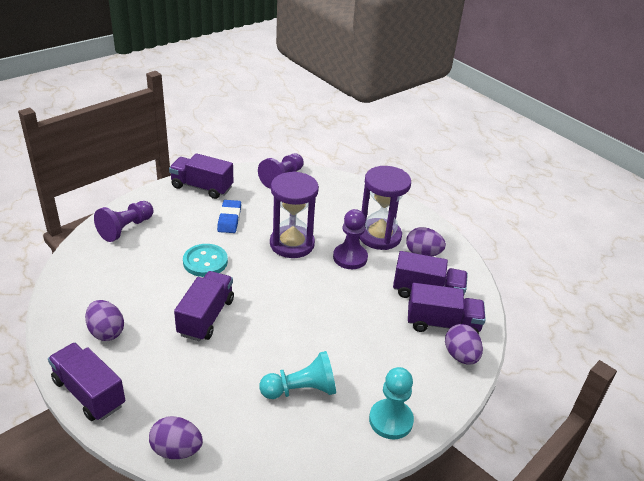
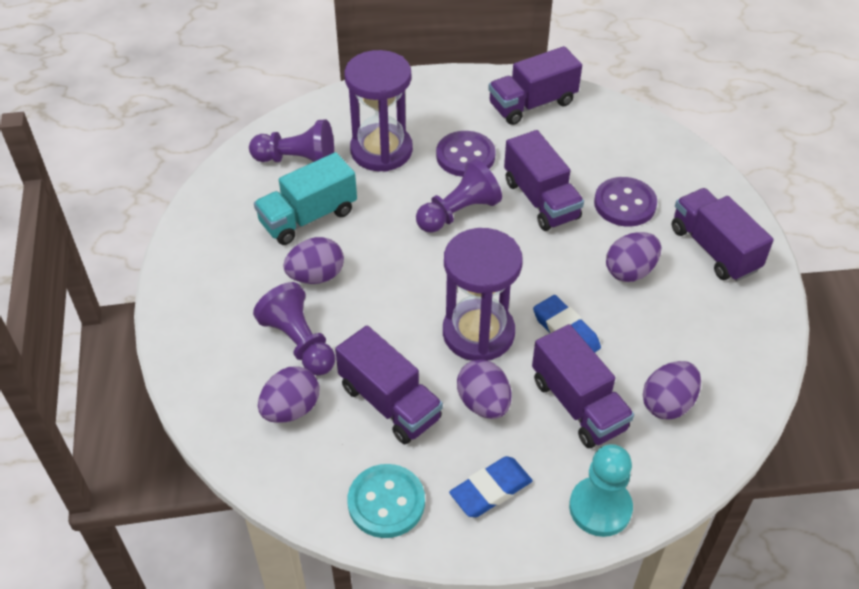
blue eraser: 1 -> 2
purple button: 0 -> 2
purple egg: 4 -> 5
turquoise pawn: 2 -> 1
turquoise truck: 0 -> 1

